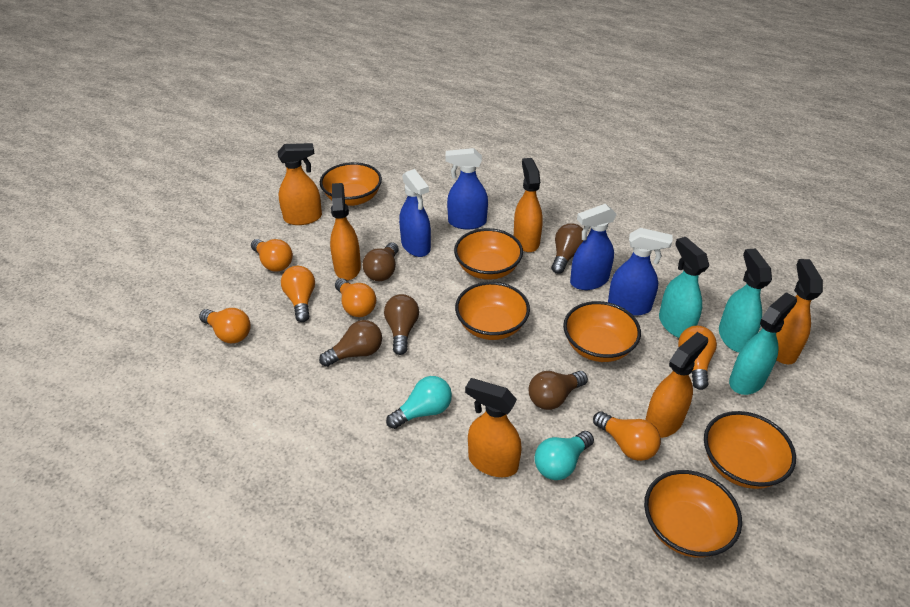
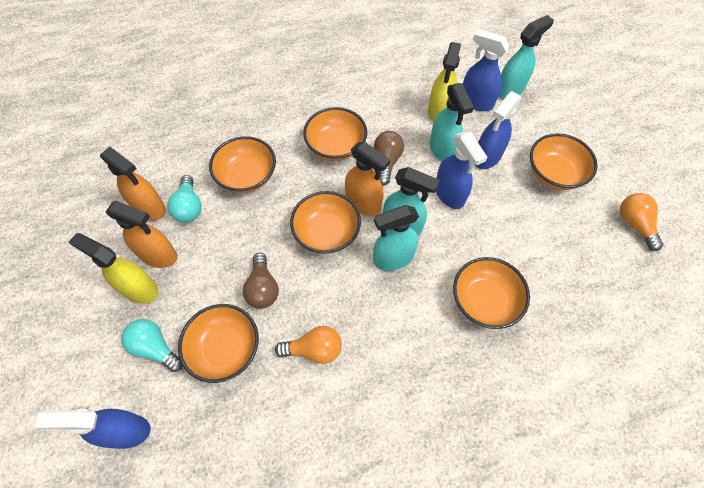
brown light bulb: 5 -> 2
orange light bulb: 6 -> 2
orange spray bottle: 6 -> 3
turquoise spray bottle: 3 -> 4
yellow spray bottle: 0 -> 2

